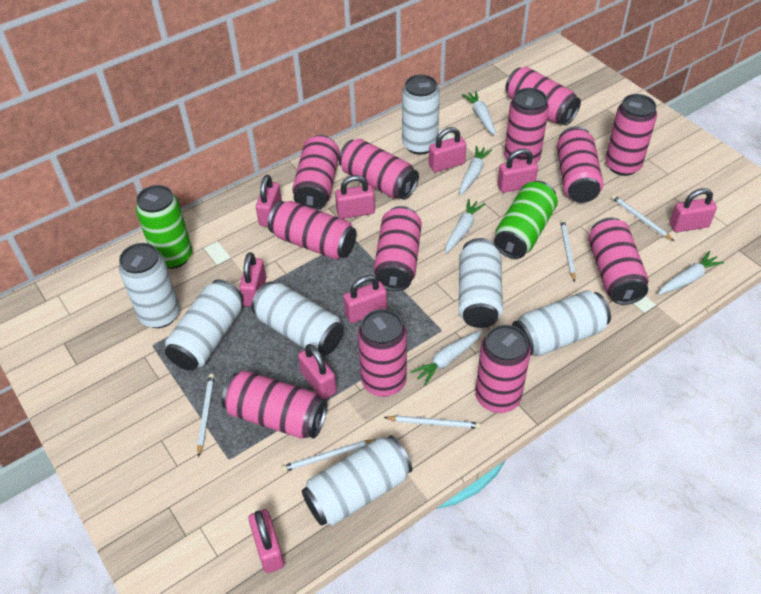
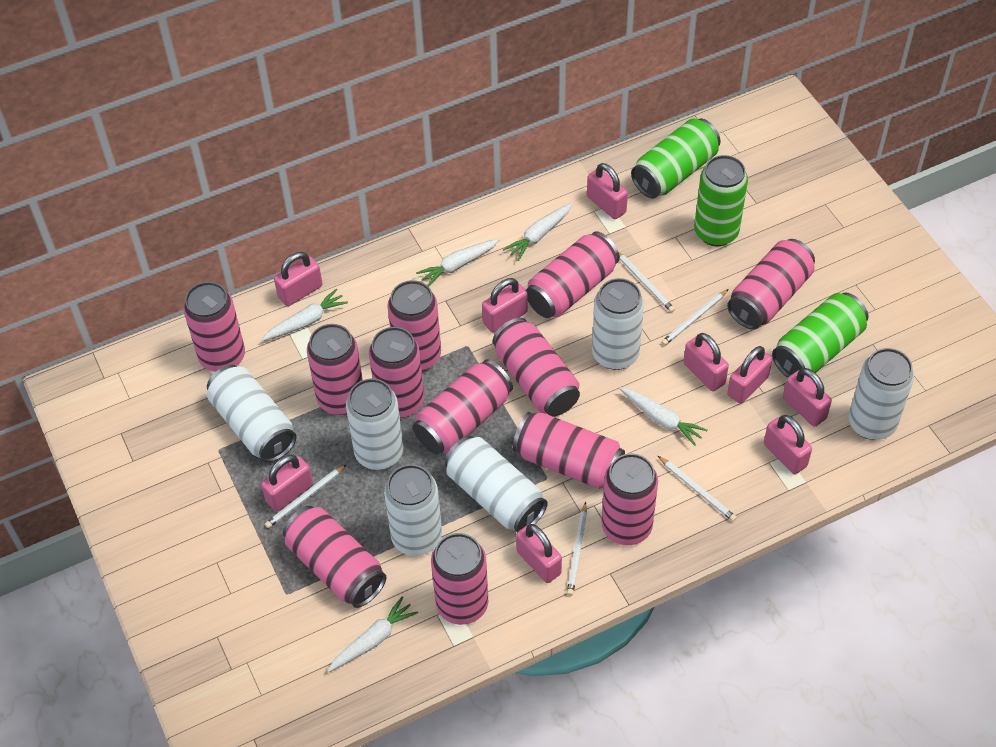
green can: 2 -> 3
white can: 7 -> 6

